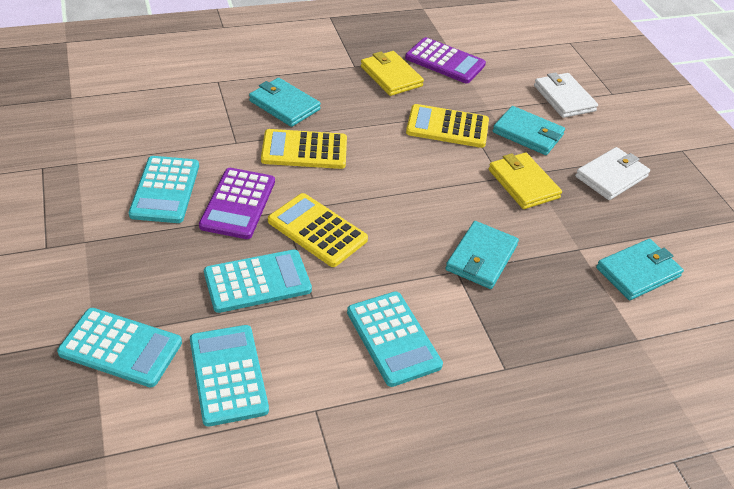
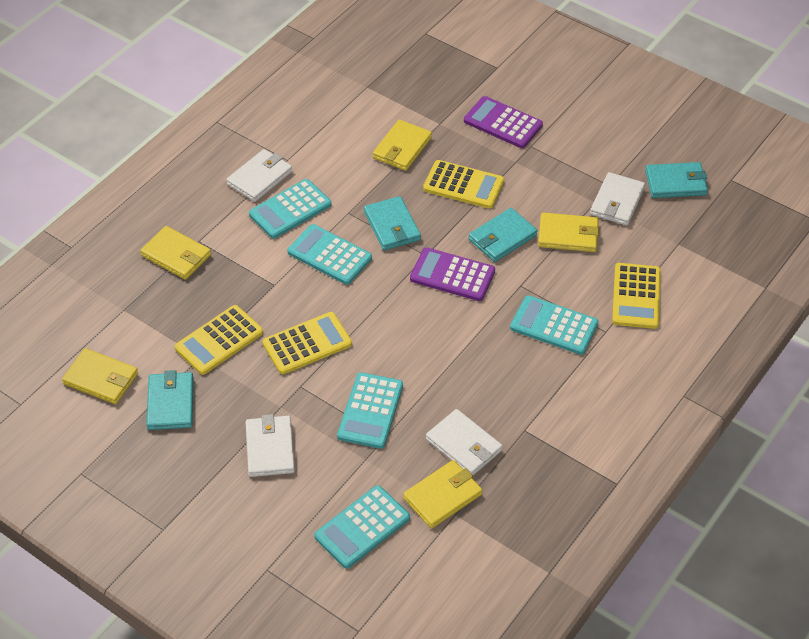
white wallet: 2 -> 4
yellow calculator: 3 -> 4
yellow wallet: 2 -> 5

